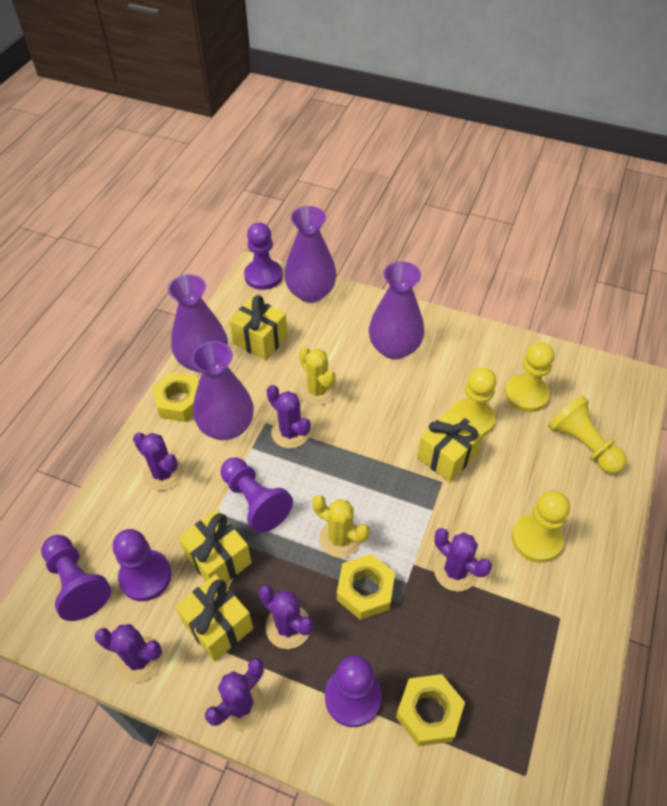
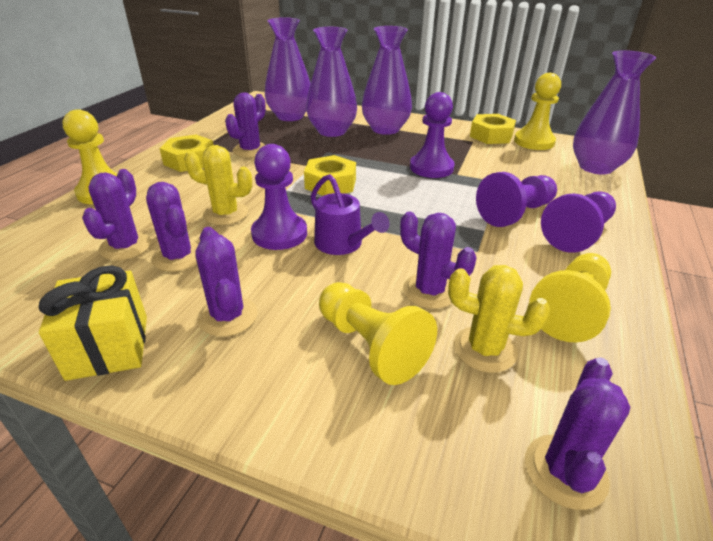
purple pawn: 5 -> 4
purple watering can: 0 -> 1
yellow gift: 4 -> 1

